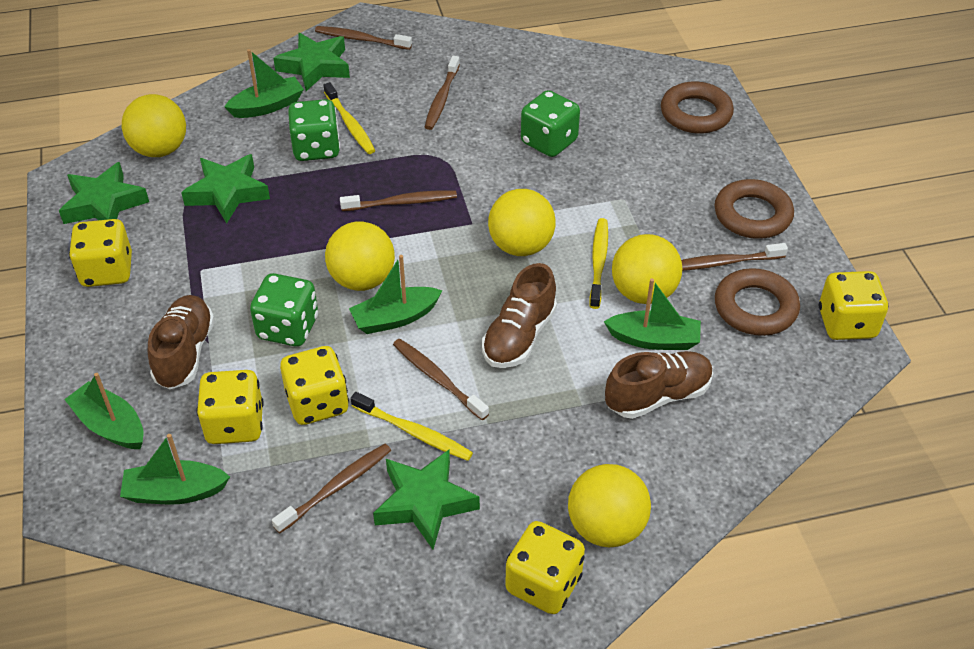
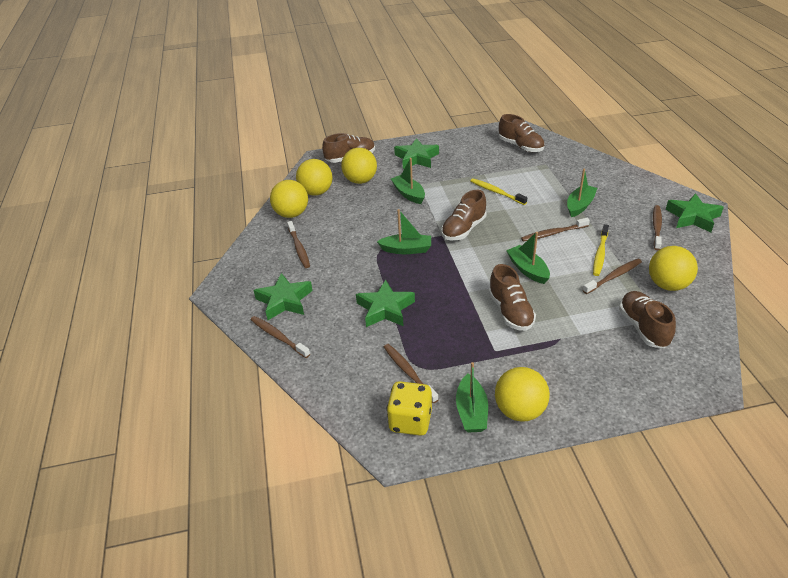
brown ring: 3 -> 0
brown shoe: 3 -> 5
green dice: 3 -> 0
yellow dice: 5 -> 1
yellow toothbrush: 3 -> 2

